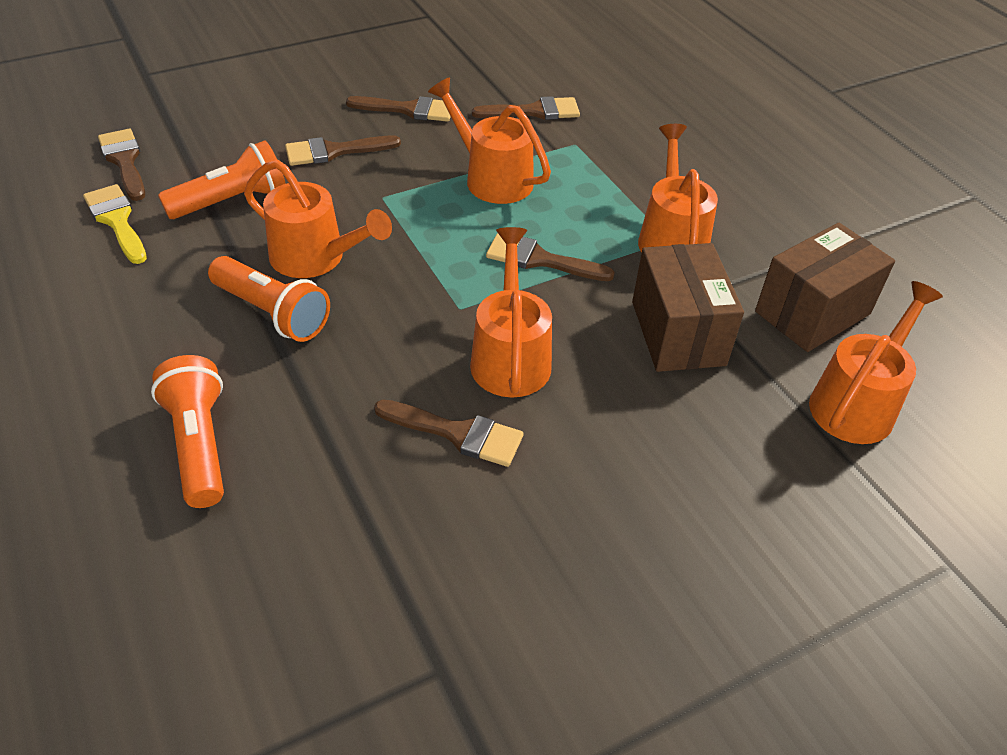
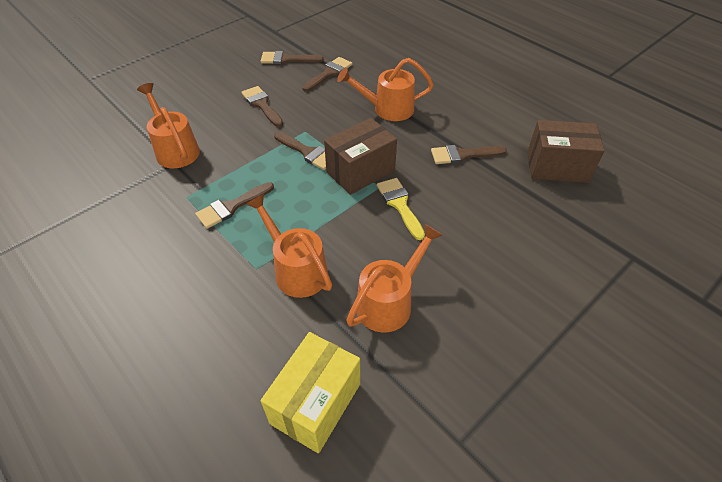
orange flashlight: 3 -> 0
orange watering can: 5 -> 4
yellow box: 0 -> 1

